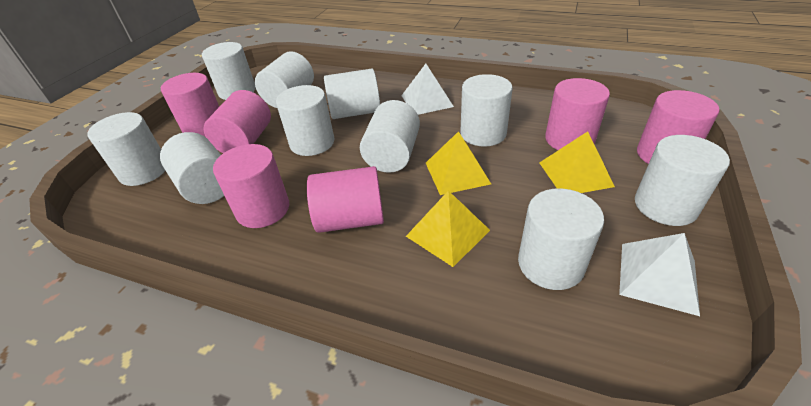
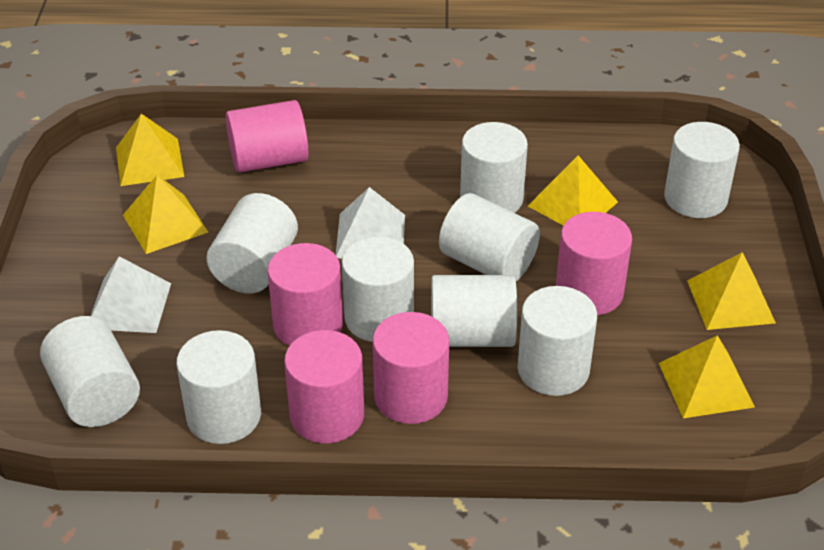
pink cylinder: 6 -> 5
white cylinder: 10 -> 9
yellow pyramid: 3 -> 5

